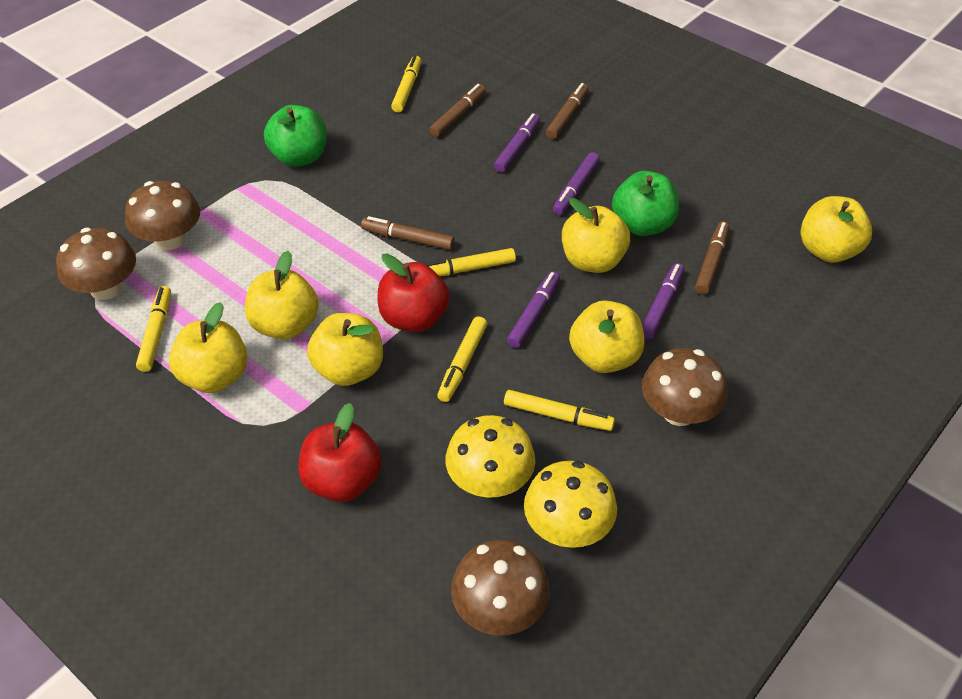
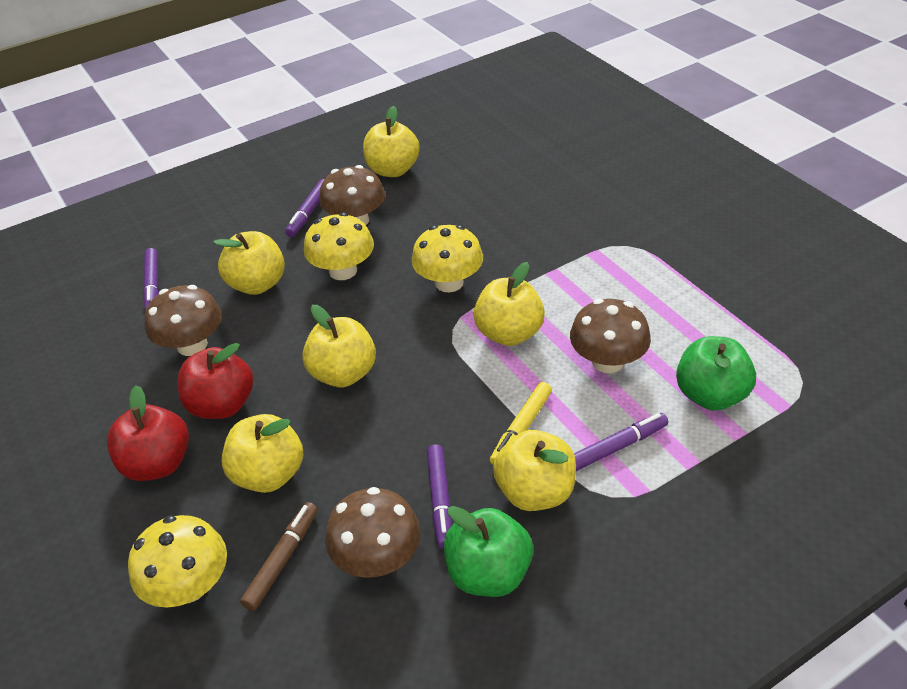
brown marker: 4 -> 1
yellow marker: 5 -> 1
yellow mushroom: 2 -> 3

